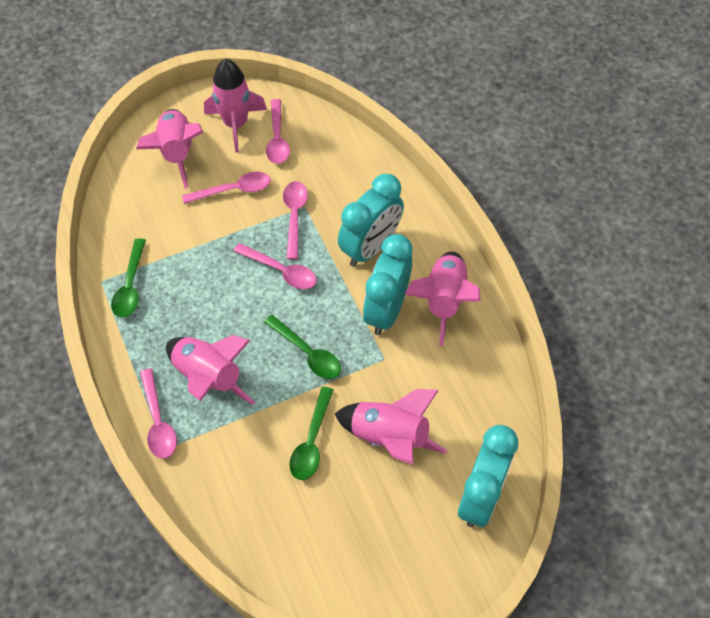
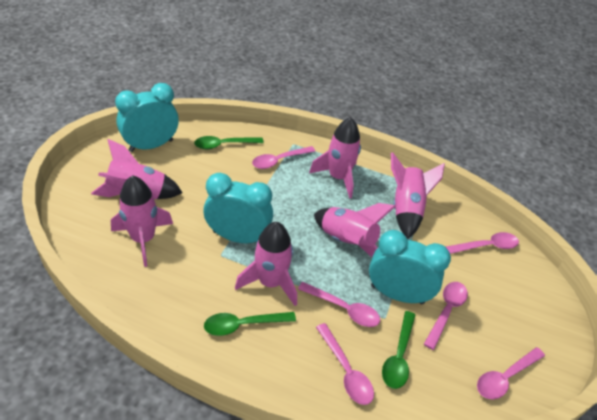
pink rocket: 5 -> 6
pink spoon: 5 -> 6

